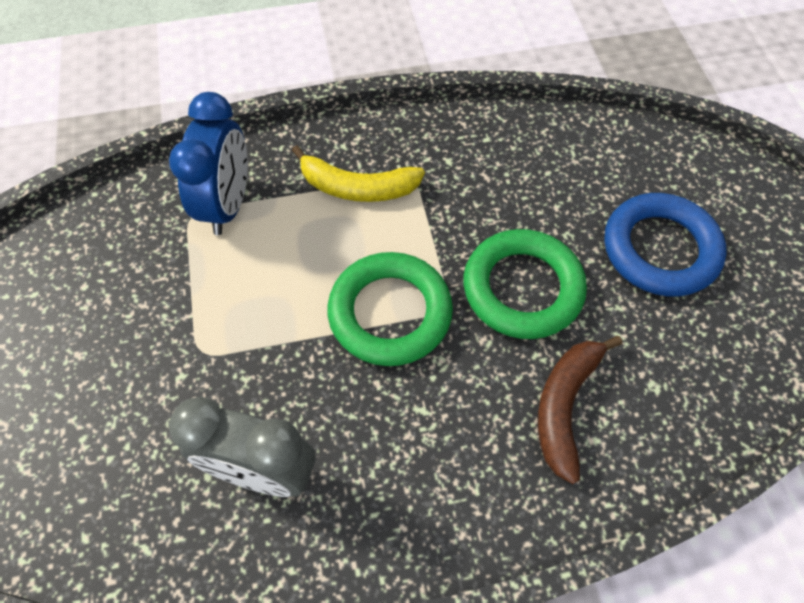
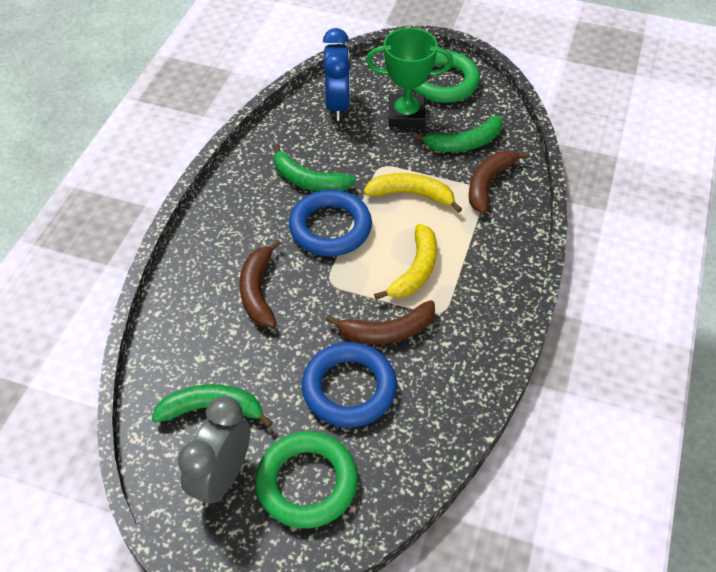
blue ring: 1 -> 2
brown banana: 1 -> 3
green banana: 0 -> 3
green trophy: 0 -> 1
yellow banana: 1 -> 2

